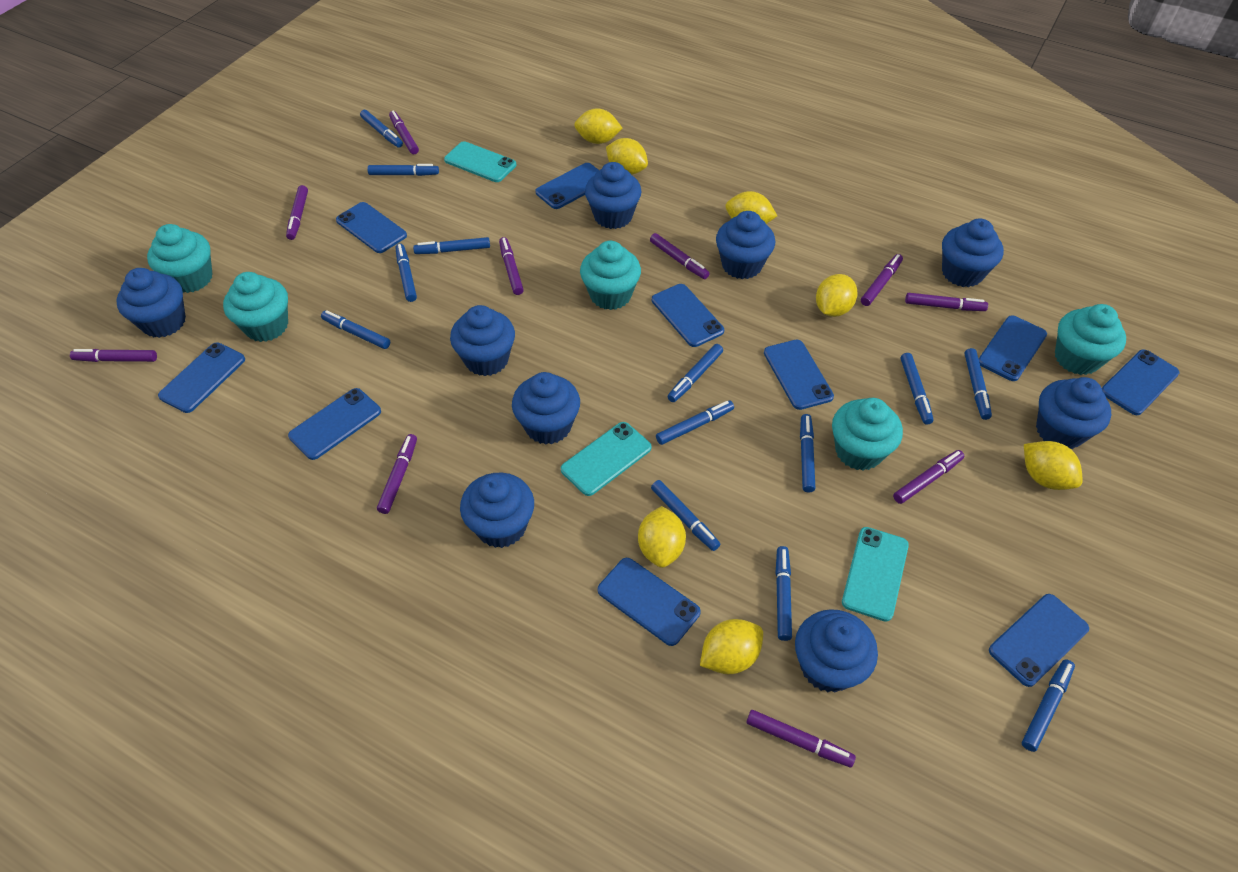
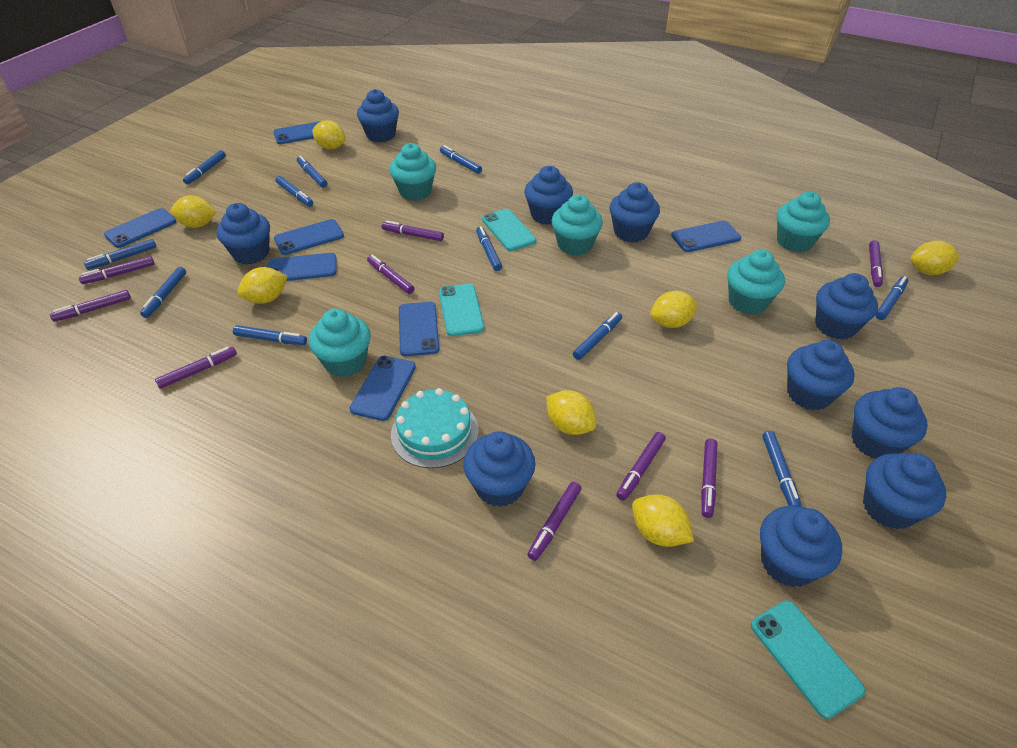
blue cupcake: 9 -> 10
blue marker: 13 -> 11
blue phone: 10 -> 7
purple marker: 10 -> 9
turquoise cake: 0 -> 1

